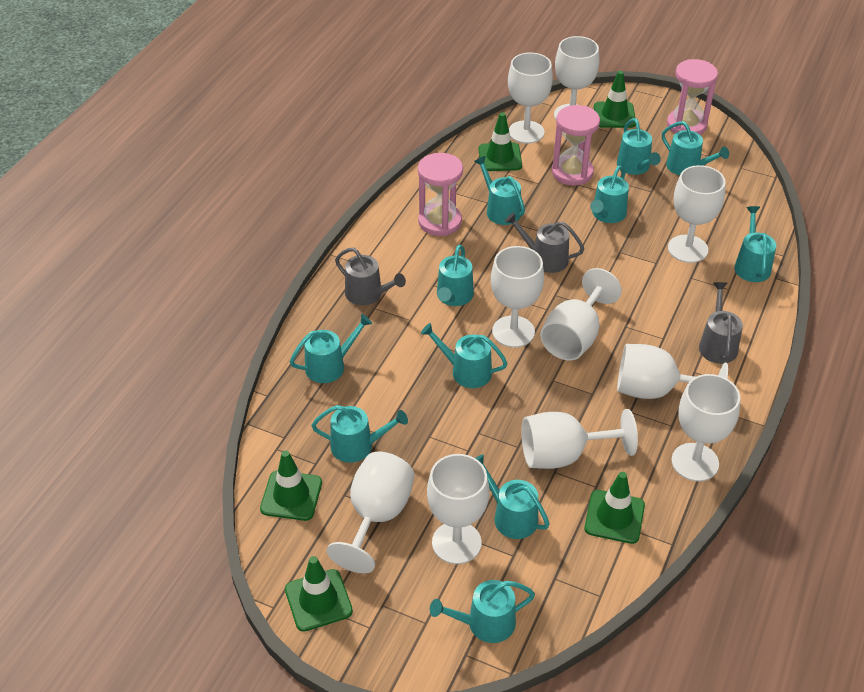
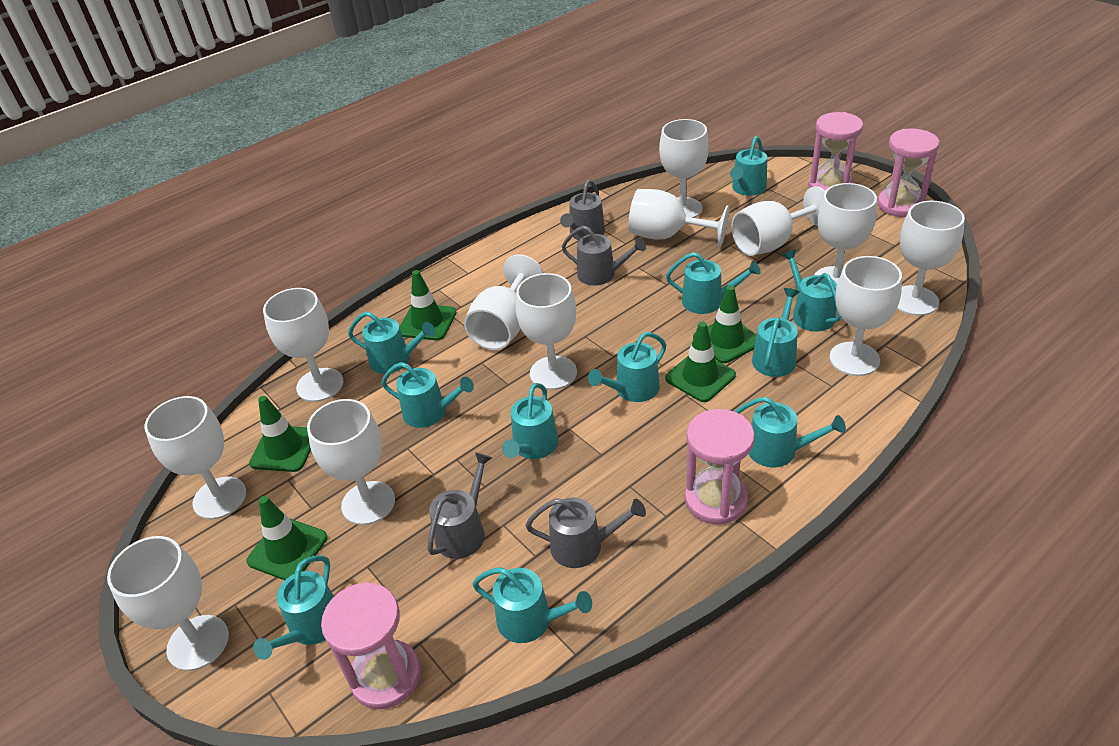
grey watering can: 3 -> 4
pink hourglass: 3 -> 4
white goblet: 10 -> 12

